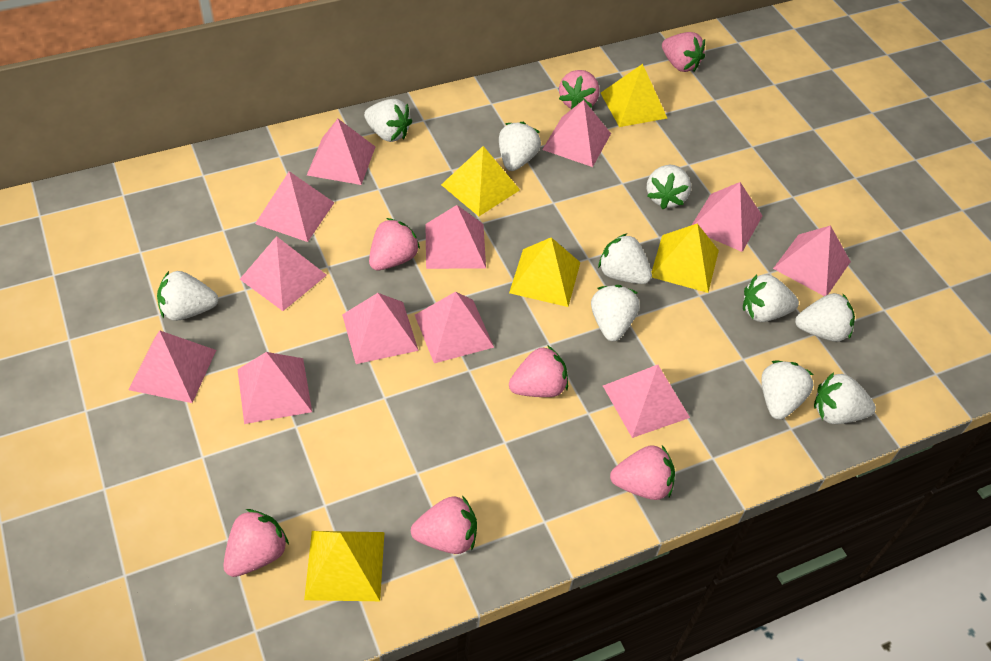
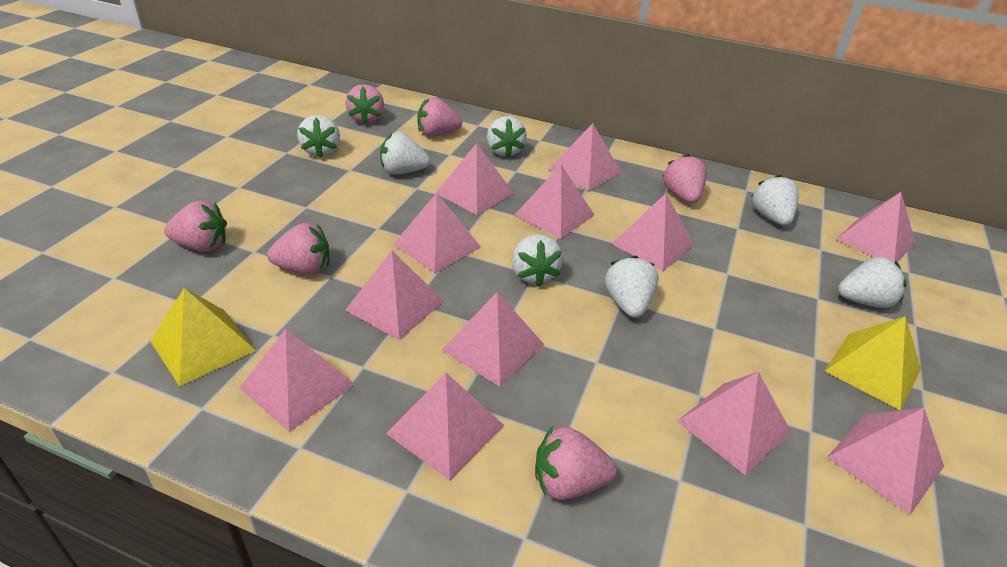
pink strawberry: 7 -> 6
white strawberry: 10 -> 7
yellow pyramid: 5 -> 2

